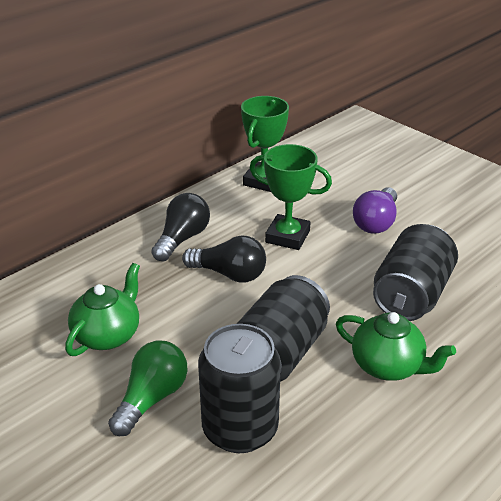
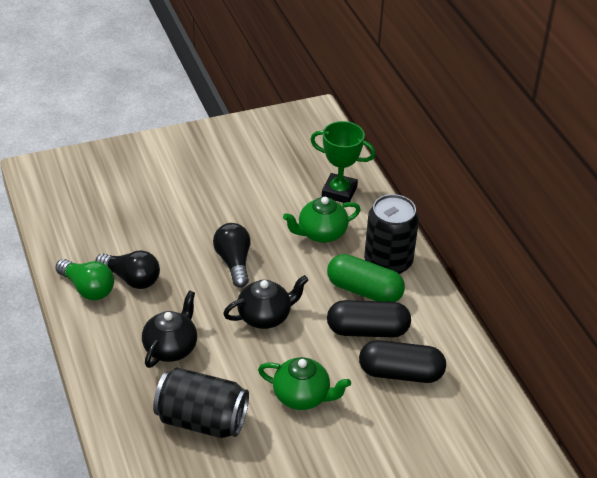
black can: 3 -> 2
black capsule: 0 -> 2
black teapot: 0 -> 2
green capsule: 0 -> 1
green trophy: 2 -> 1
purple light bulb: 1 -> 0

